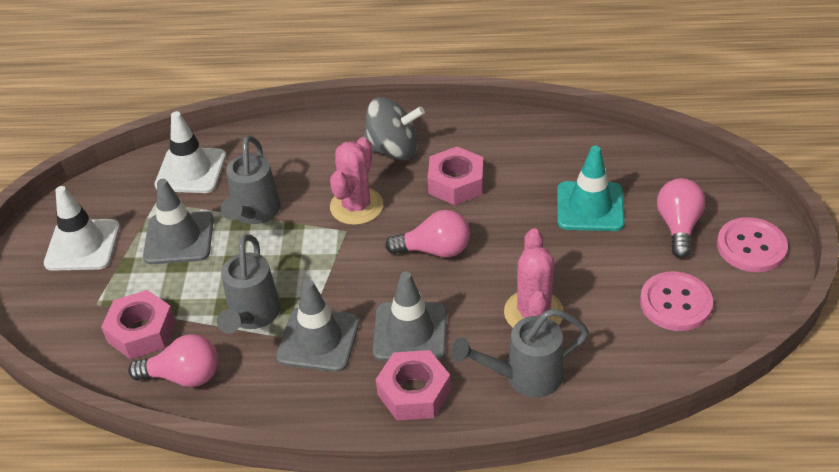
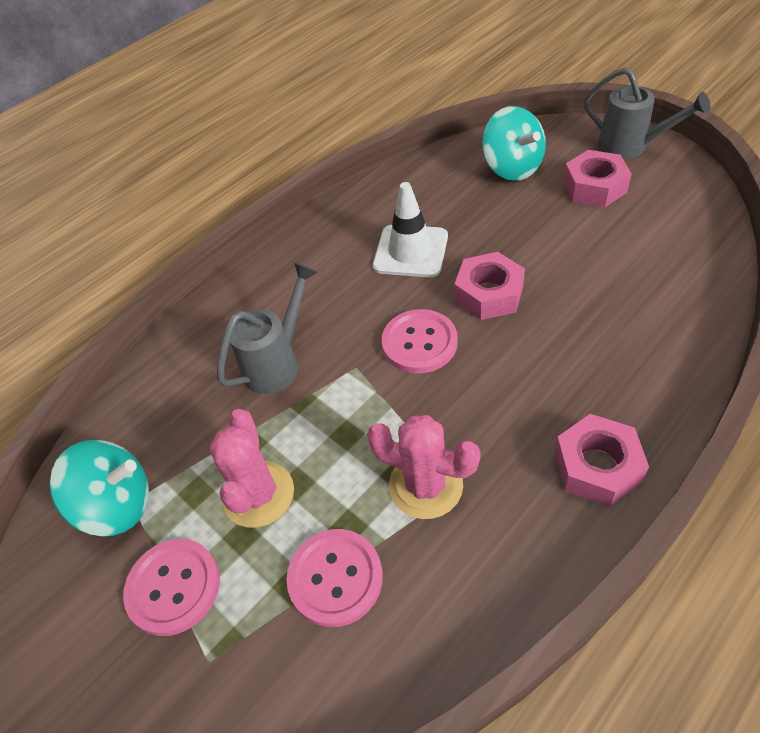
grey spinning top: 1 -> 0
grey traffic cone: 3 -> 0
grey watering can: 3 -> 2
pink button: 2 -> 3
pink light bulb: 3 -> 0
turquoise spinning top: 0 -> 2
turquoise traffic cone: 1 -> 0
white traffic cone: 2 -> 1

